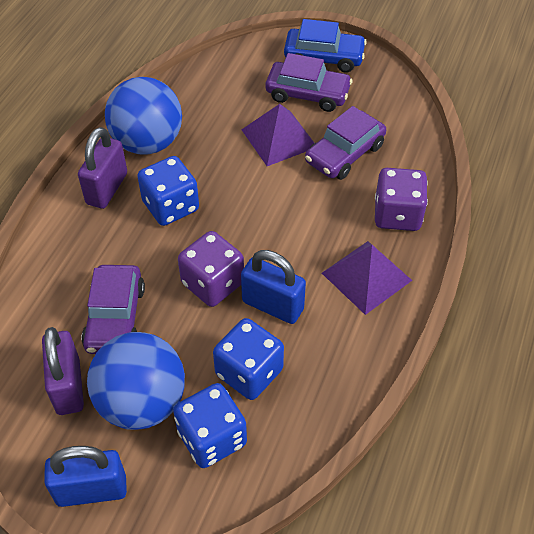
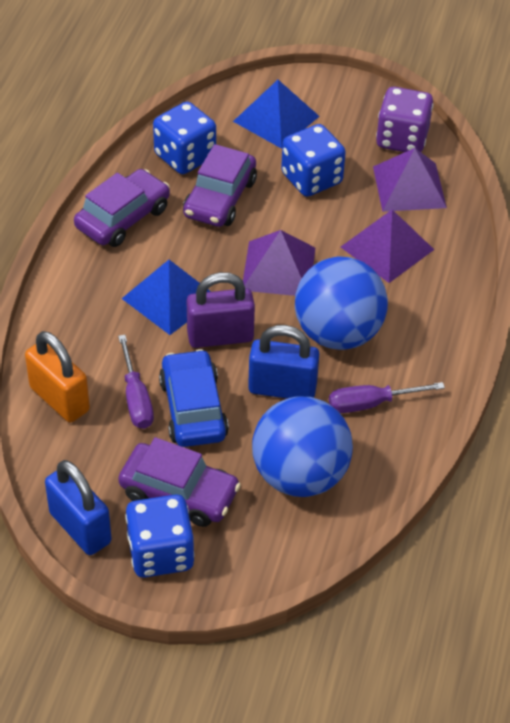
blue pyramid: 0 -> 2
orange padlock: 0 -> 1
purple dice: 2 -> 1
purple padlock: 2 -> 1
purple pyramid: 2 -> 3
purple screwdriver: 0 -> 2

